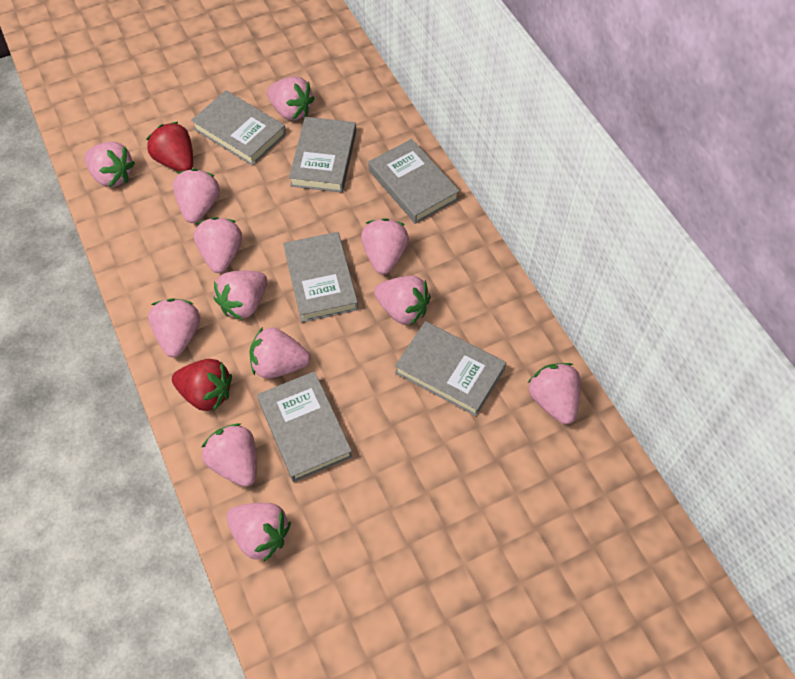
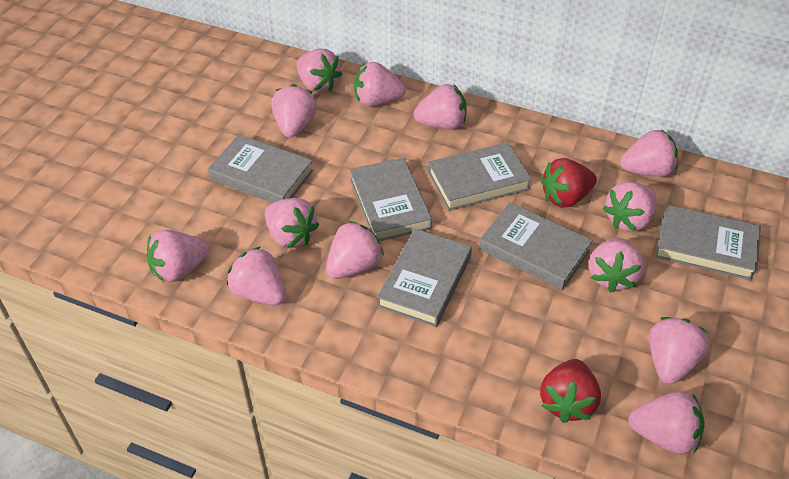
pink strawberry: 12 -> 13

